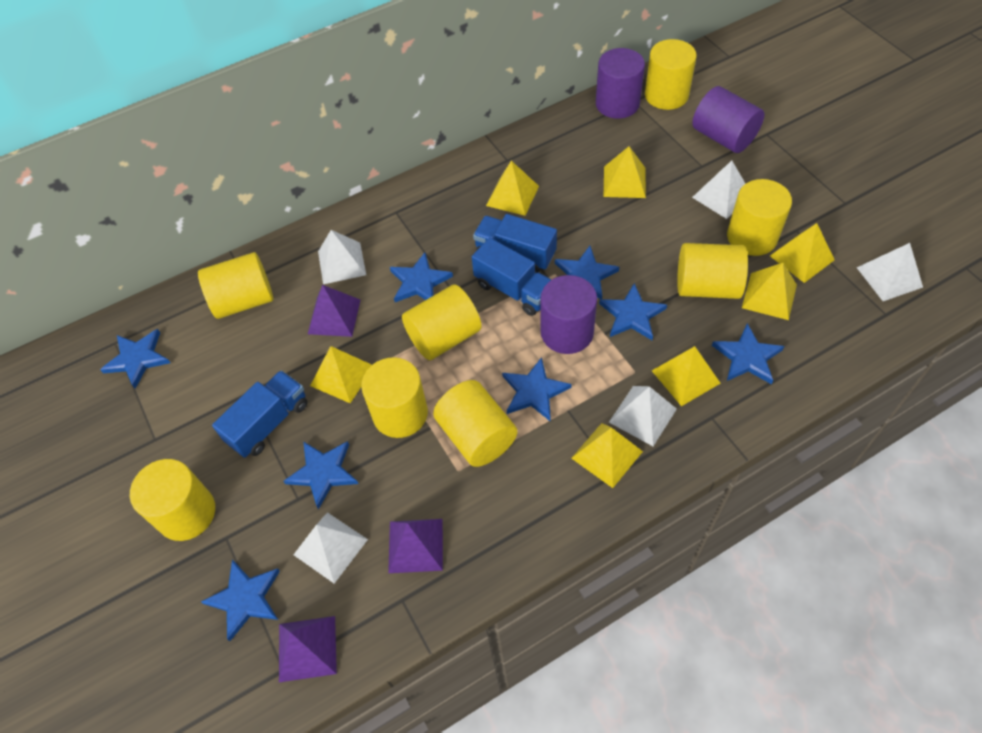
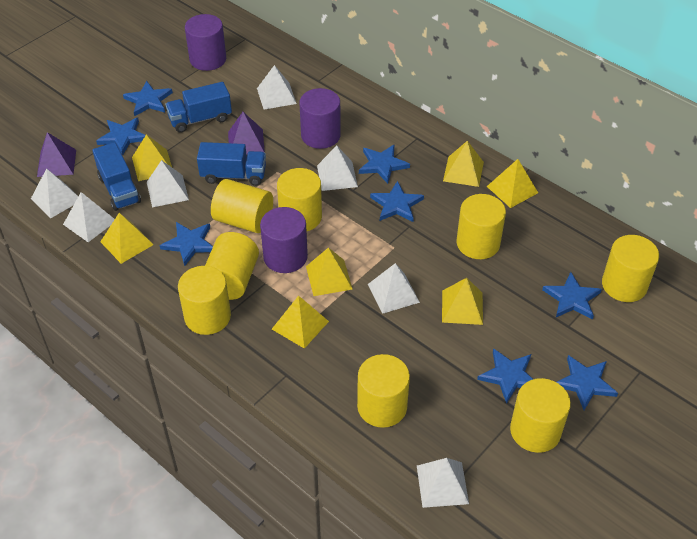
purple pyramid: 3 -> 2
white pyramid: 5 -> 7

